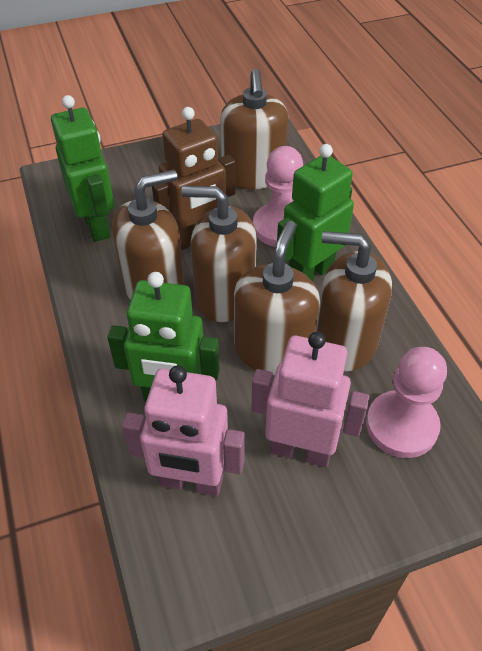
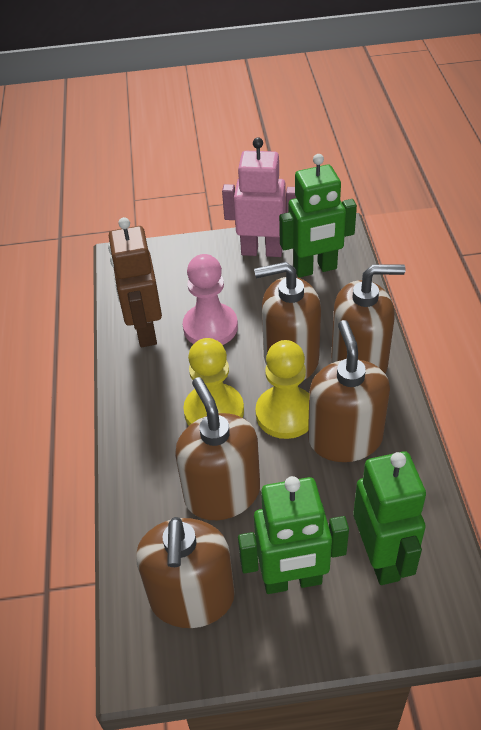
pink pawn: 2 -> 1
pink robot: 2 -> 1
yellow pawn: 0 -> 2

